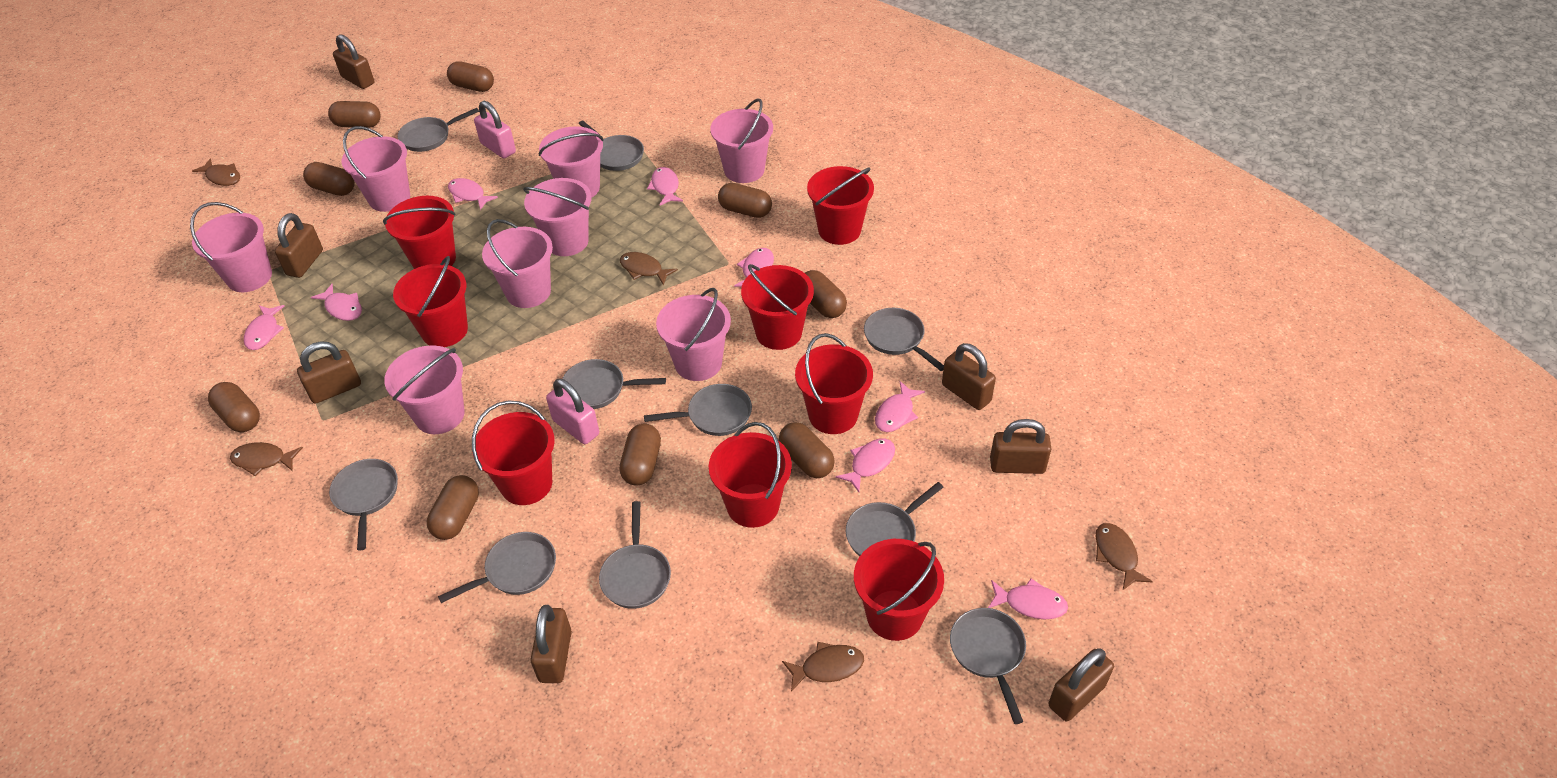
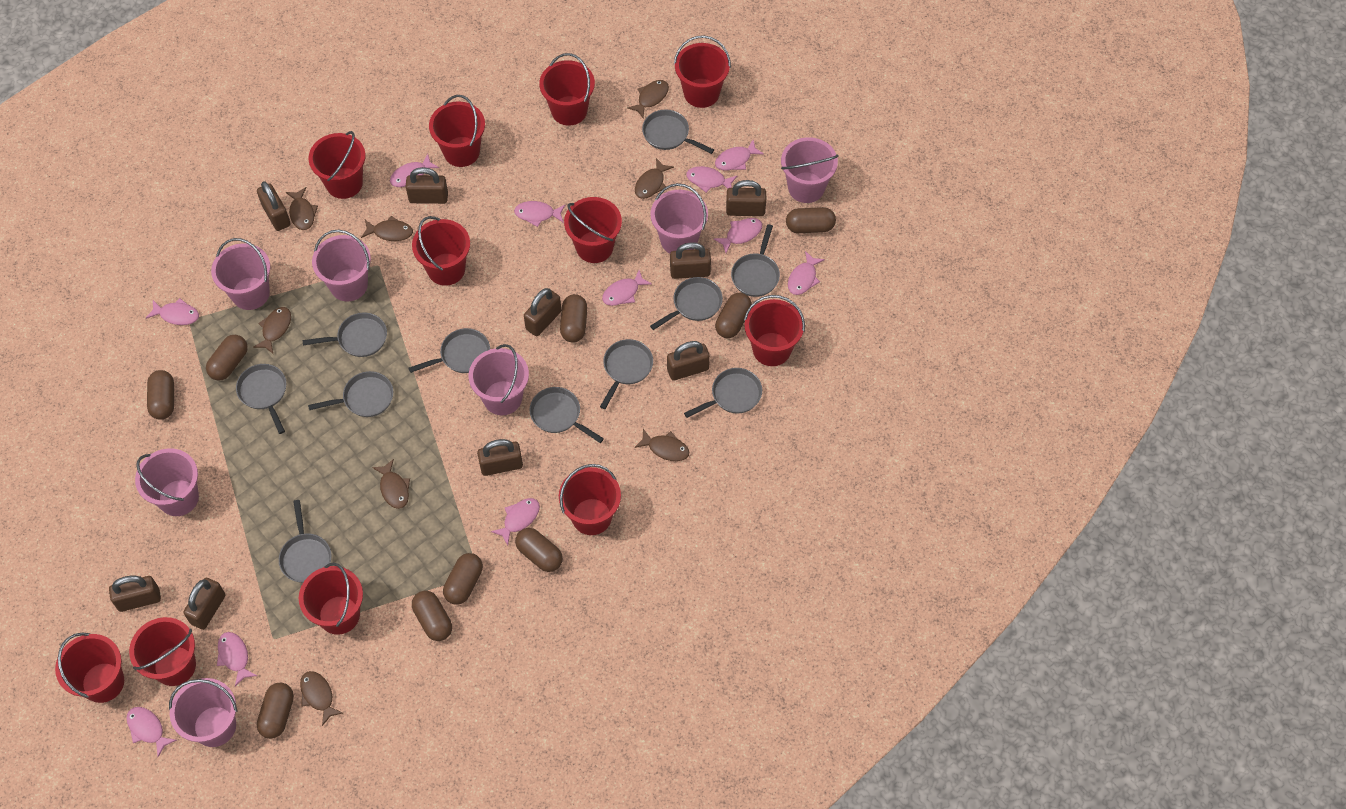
brown fish: 5 -> 8
brown padlock: 7 -> 9
grey pan: 10 -> 11
pink bucket: 8 -> 7
pink fish: 8 -> 11
pink padlock: 2 -> 0
red bucket: 8 -> 11

